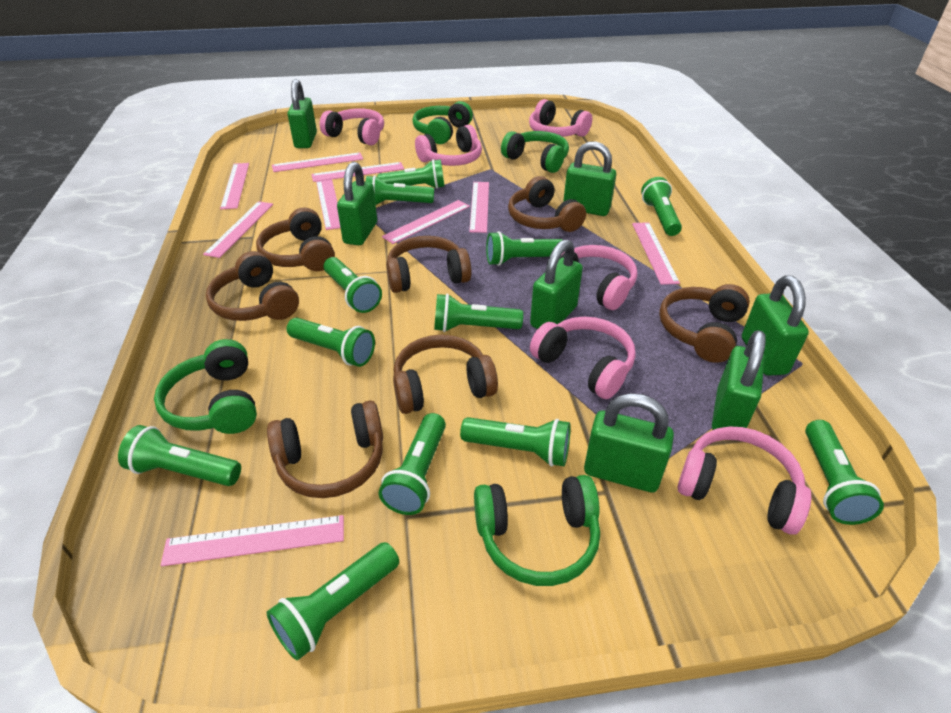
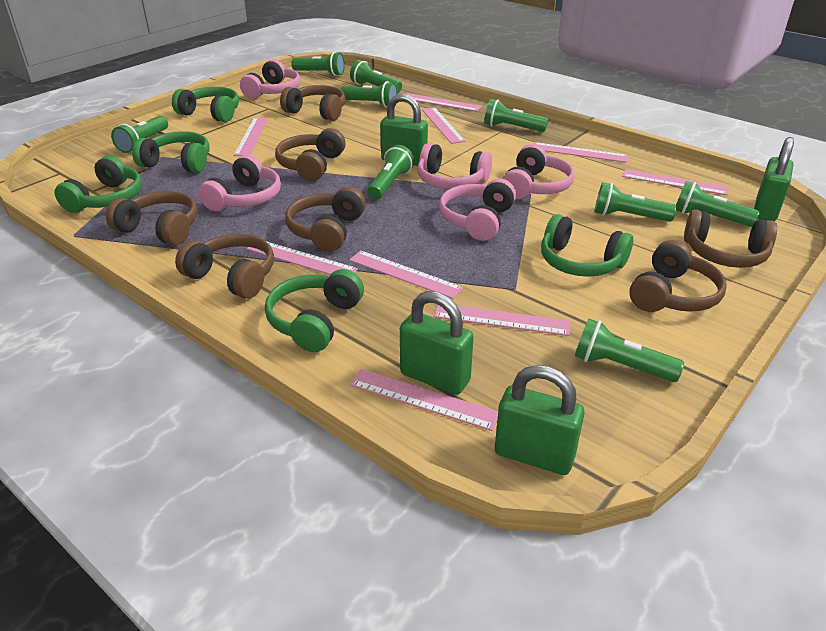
green flashlight: 12 -> 9
green headphones: 4 -> 5
green padlock: 7 -> 4
pink headphones: 6 -> 5

